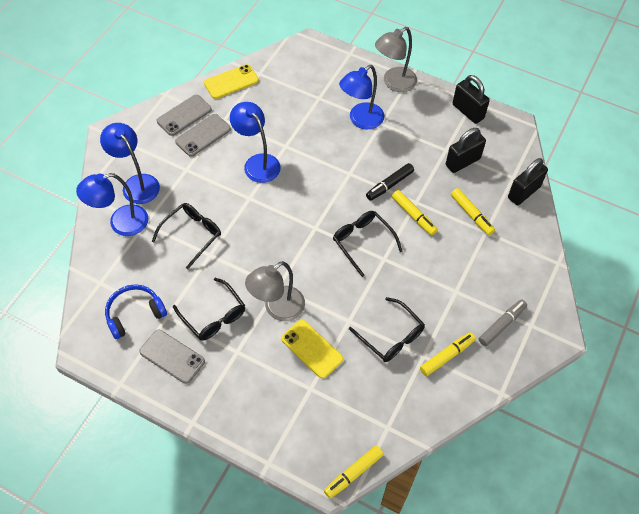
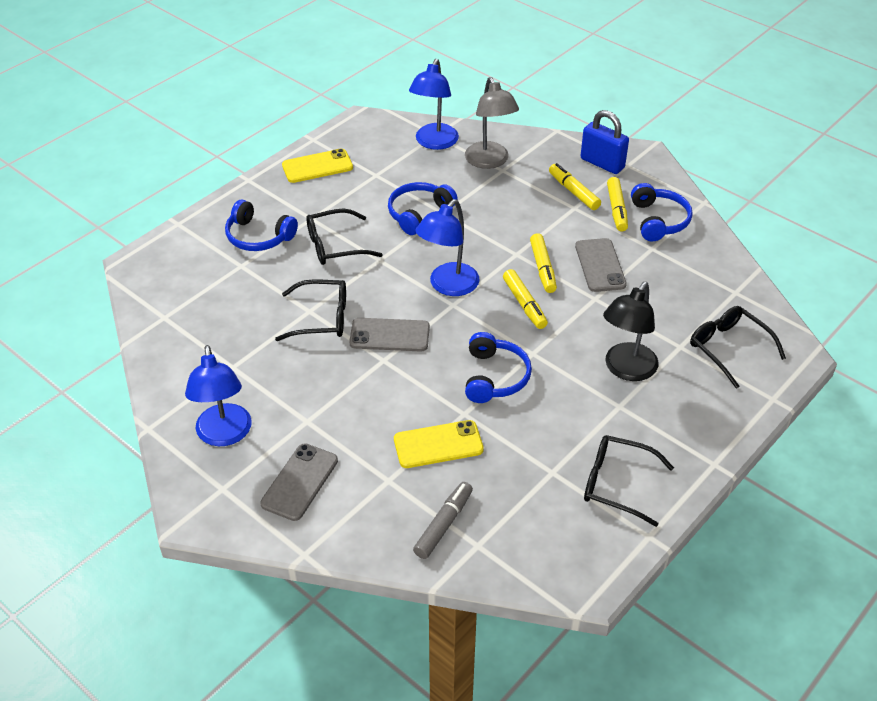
black lamp: 0 -> 1
black marker: 1 -> 0
black padlock: 3 -> 0
blue headphones: 1 -> 4
blue lamp: 4 -> 3
blue padlock: 0 -> 1
grey lamp: 2 -> 1

